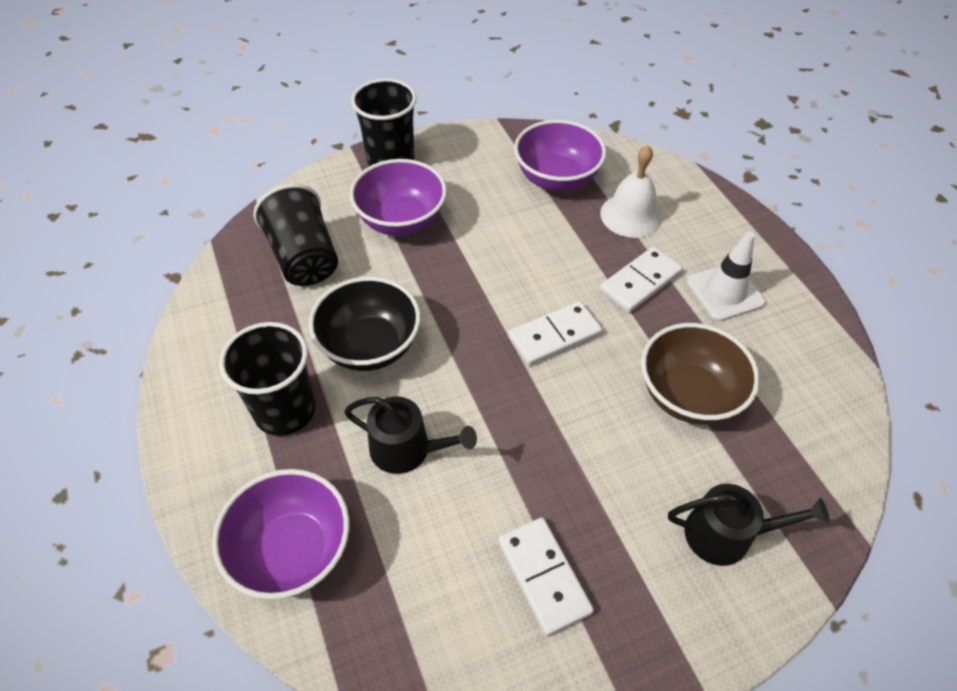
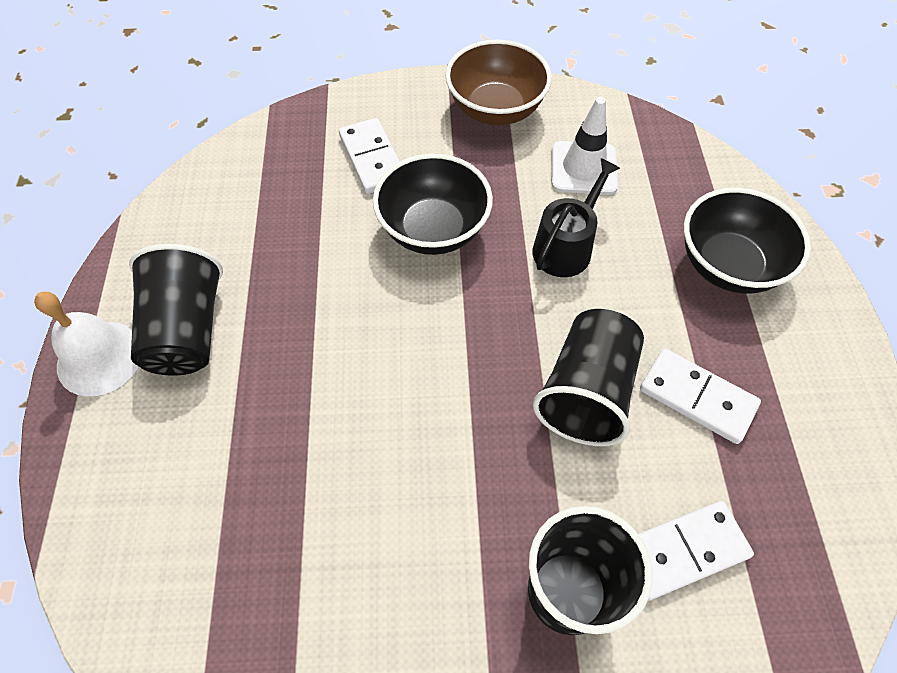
black bowl: 1 -> 2
black watering can: 2 -> 1
purple bowl: 3 -> 0

